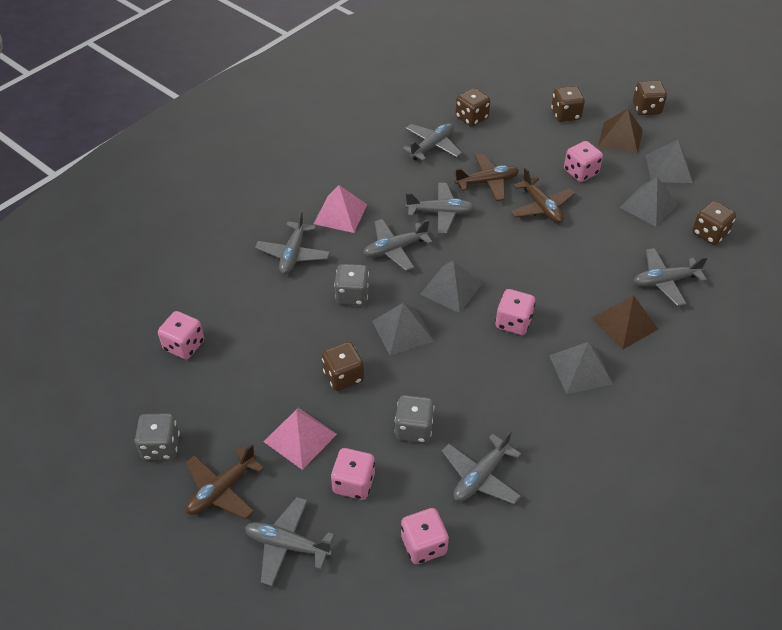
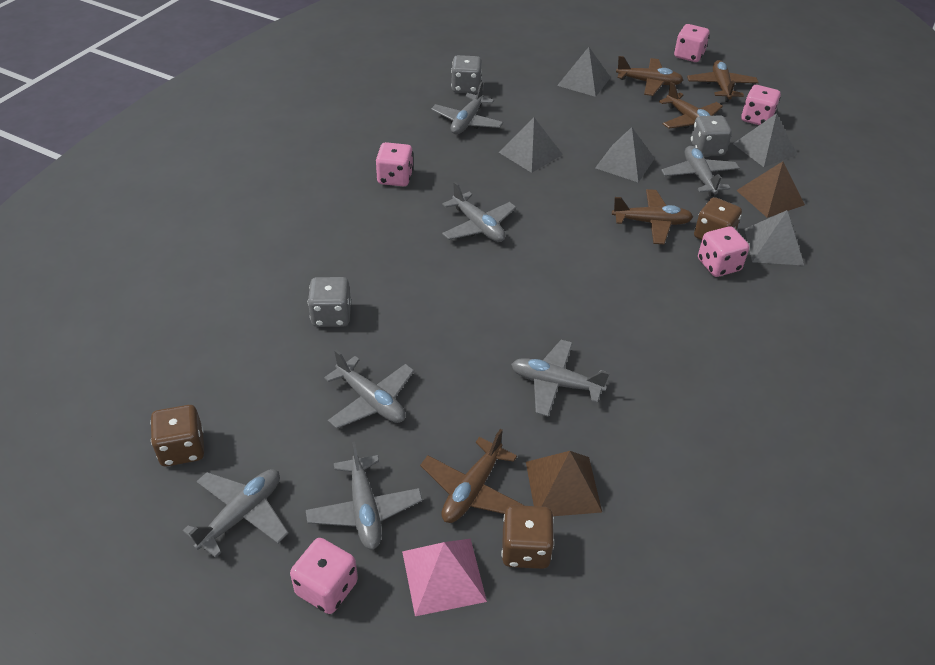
brown dice: 5 -> 3
brown plane: 3 -> 5
pink pyramid: 2 -> 1

